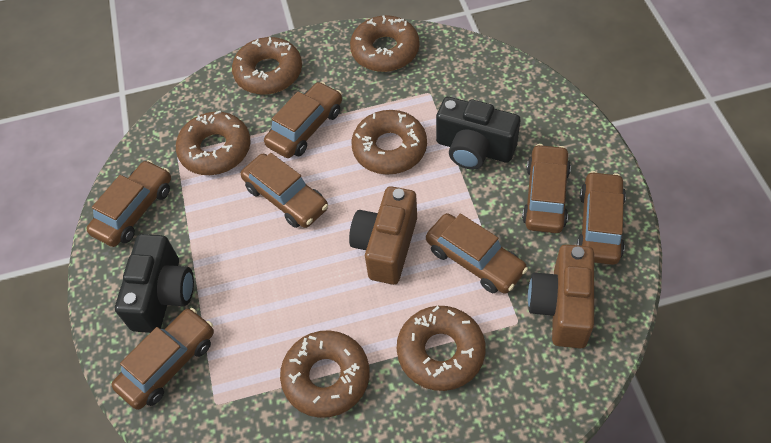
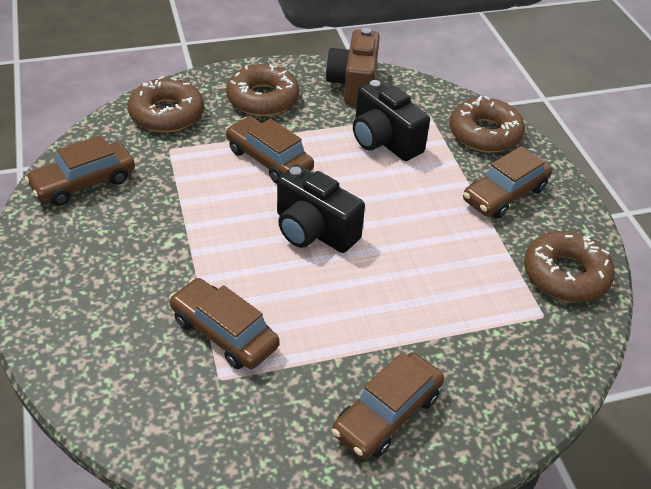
brown camera: 2 -> 1
brown car: 7 -> 5
brown donut: 6 -> 4

